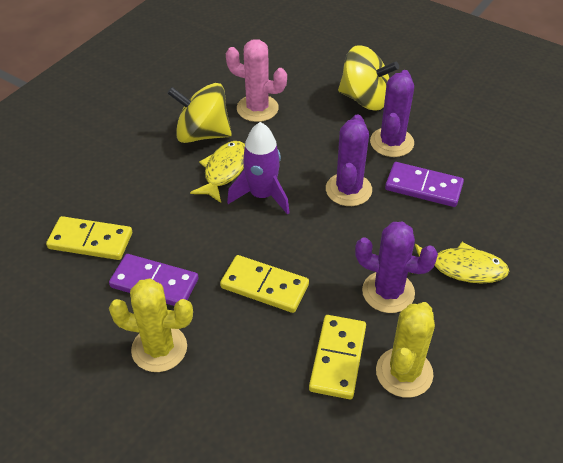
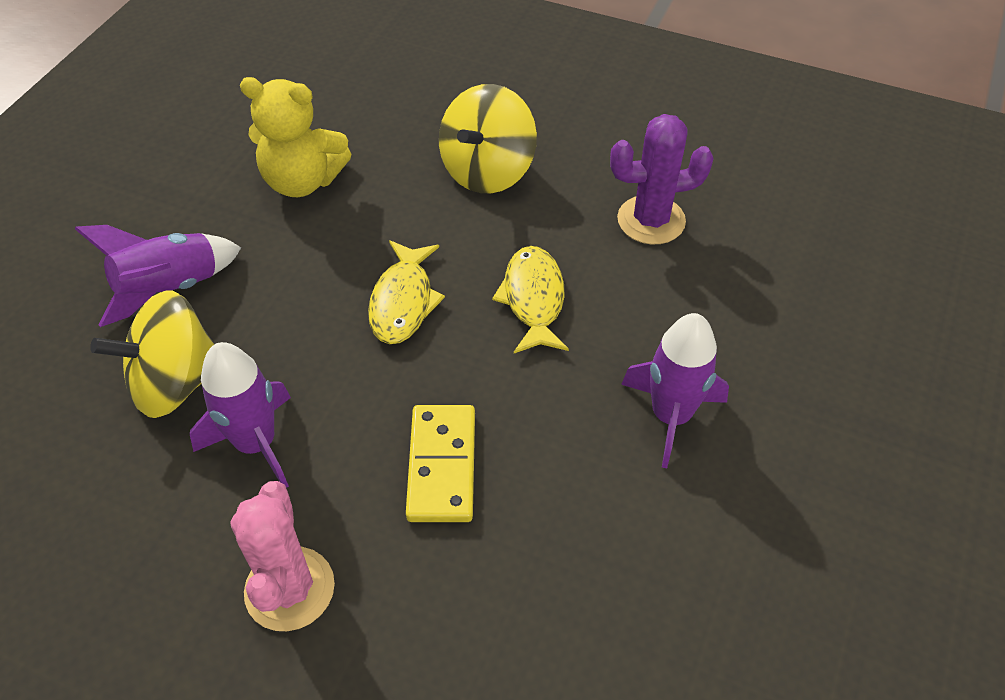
purple cactus: 3 -> 1
purple domino: 2 -> 0
purple rocket: 1 -> 3
yellow cactus: 2 -> 0
yellow domino: 3 -> 1
yellow teddy bear: 0 -> 1

